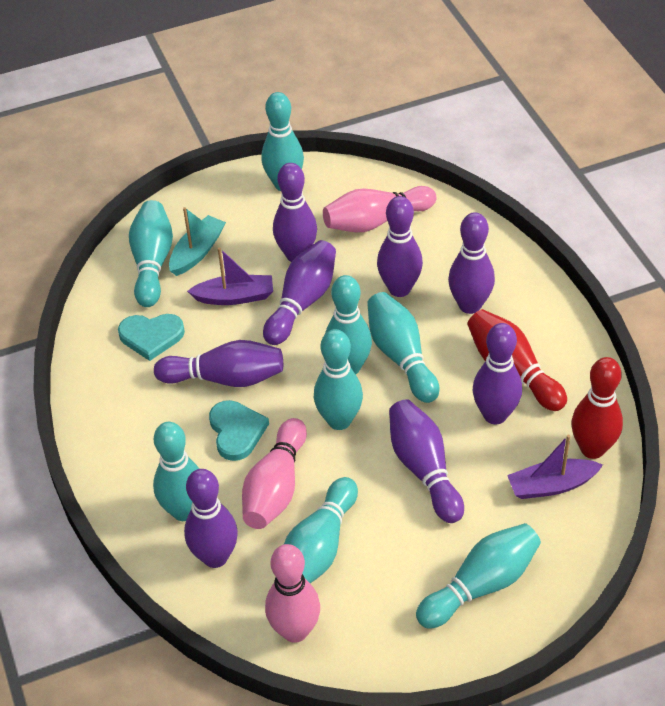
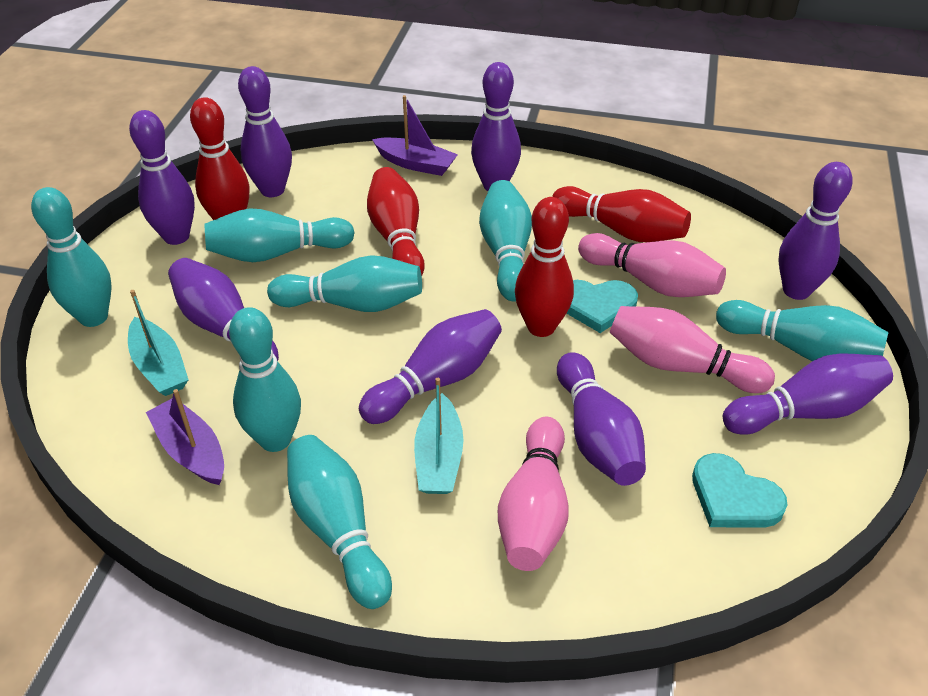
red bowling pin: 2 -> 4
turquoise boat: 1 -> 2
turquoise bowling pin: 8 -> 7

